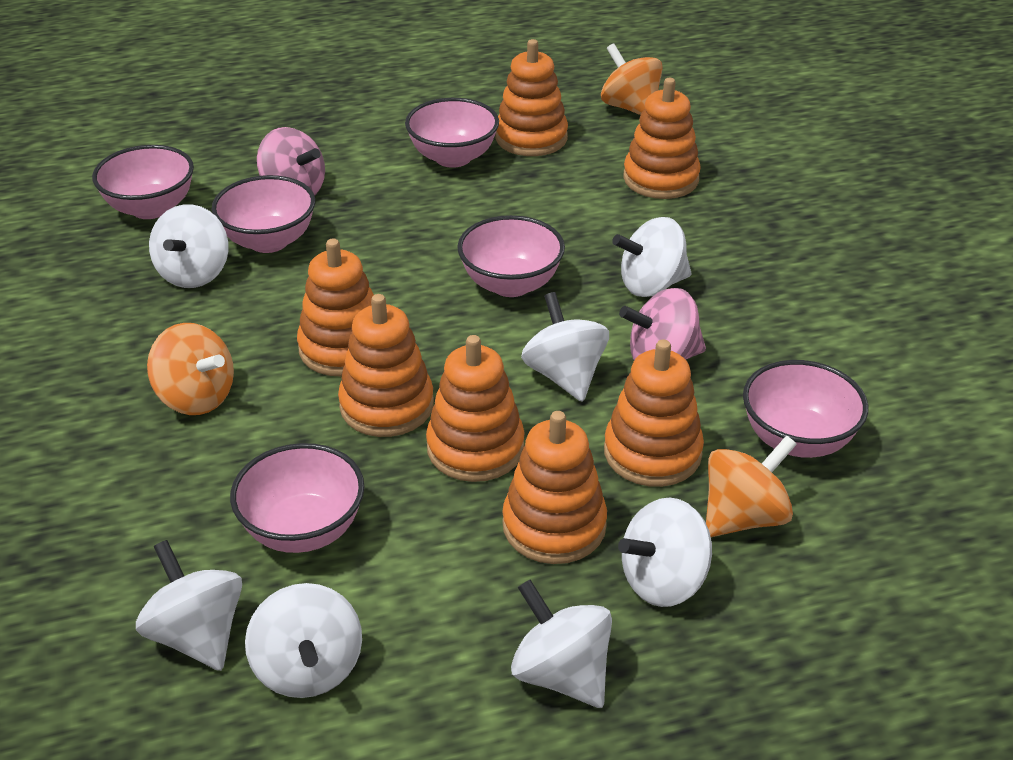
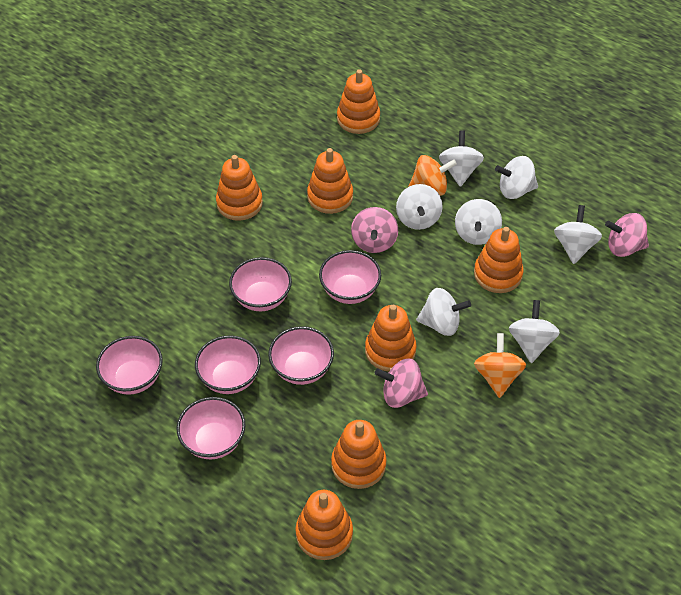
orange spinning top: 3 -> 2
pink spinning top: 2 -> 3

